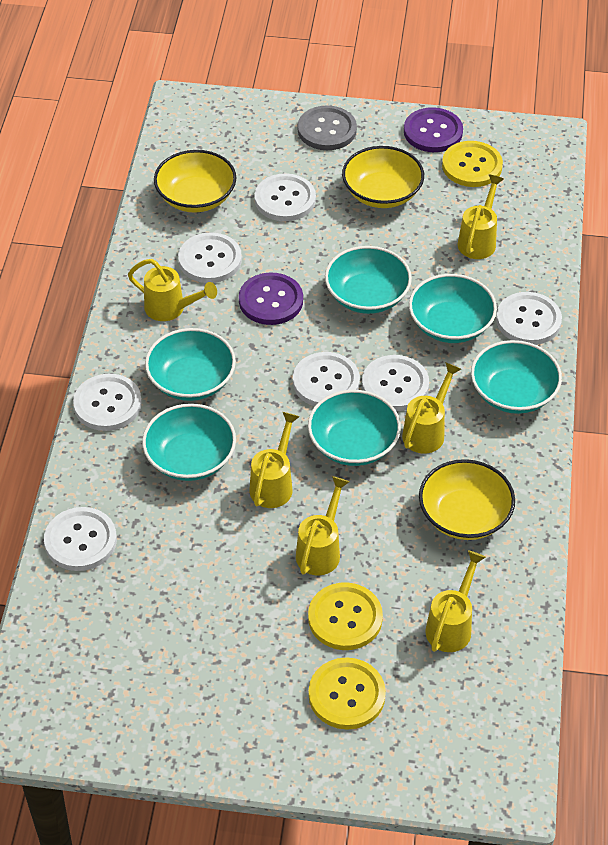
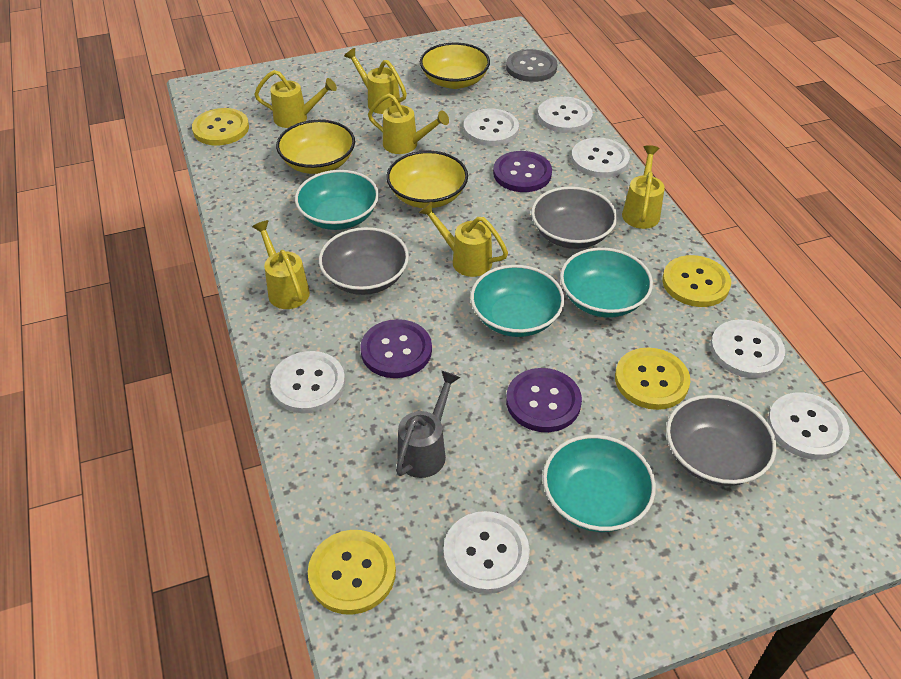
grey bowl: 0 -> 3
grey watering can: 0 -> 1
purple button: 2 -> 3
turquoise bowl: 6 -> 4
yellow button: 3 -> 4

